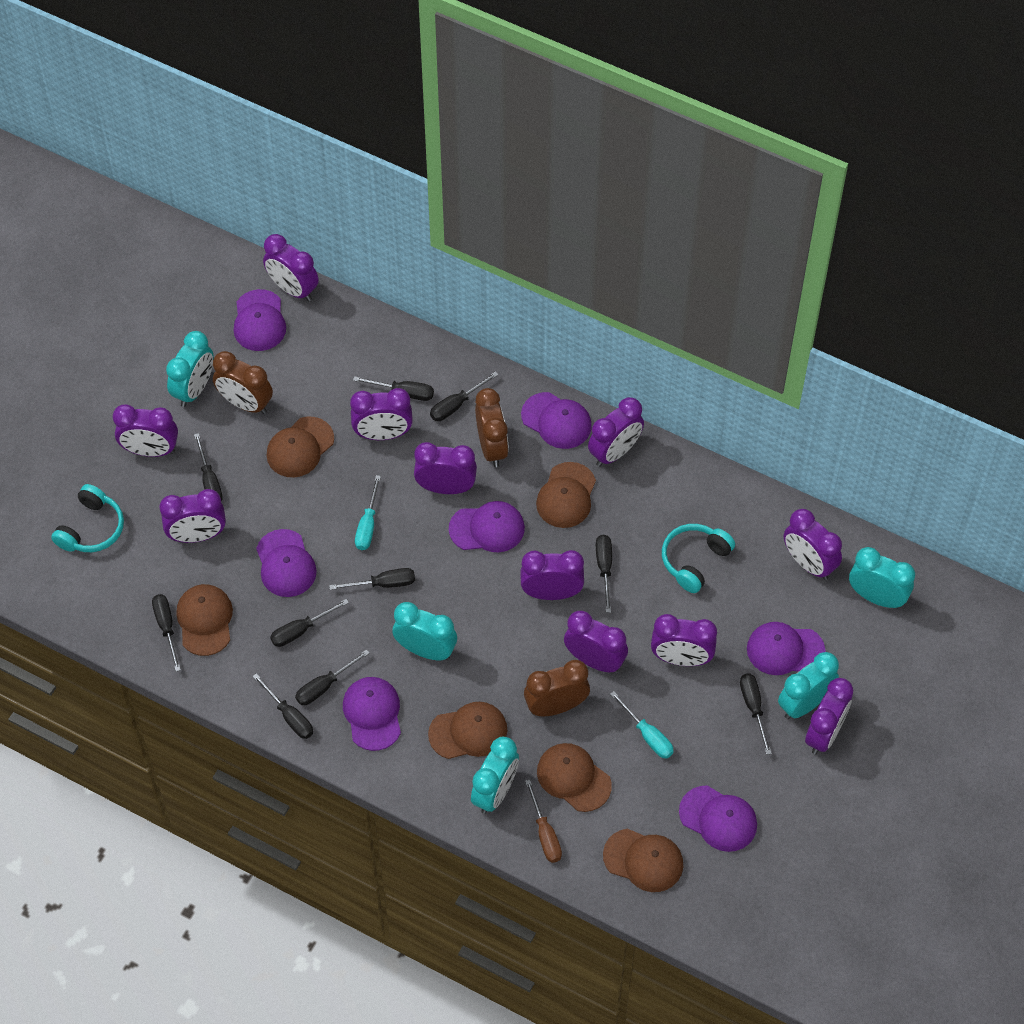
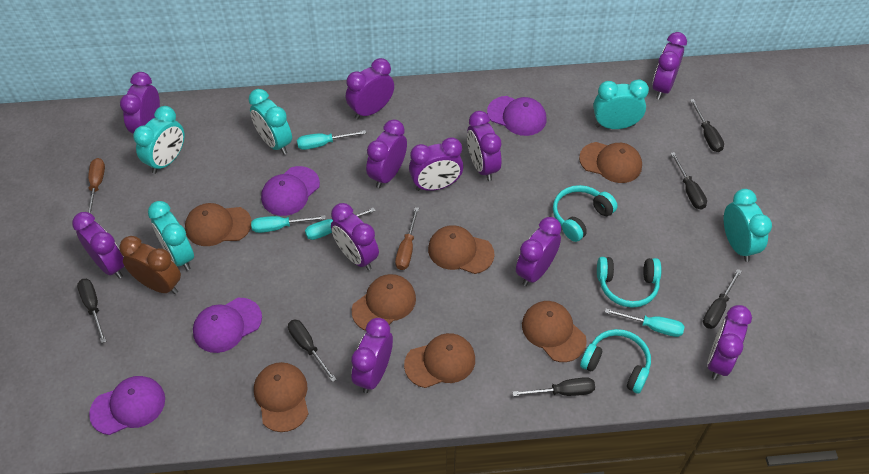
black screwdriver: 10 -> 6
brown cap: 6 -> 7
brown clock: 3 -> 1
brown screwdriver: 1 -> 2
purple cap: 7 -> 4
turquoise headphones: 2 -> 3
turquoise screwdriver: 2 -> 4

